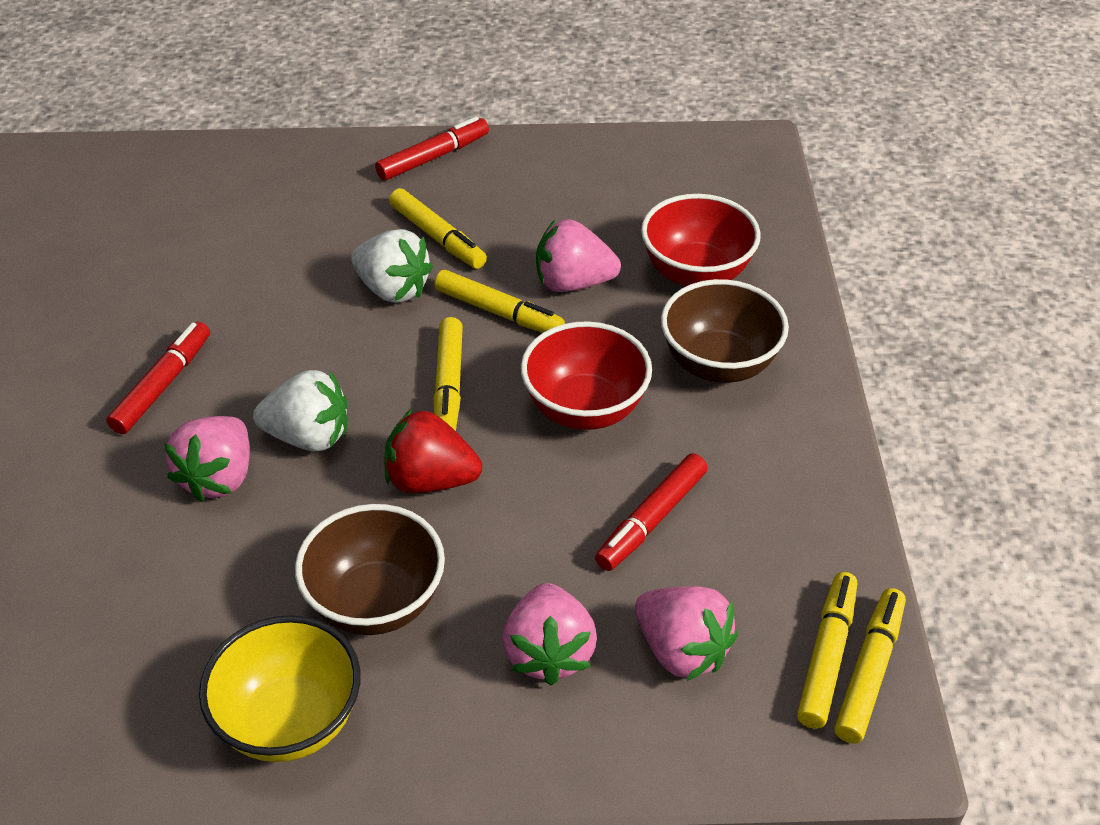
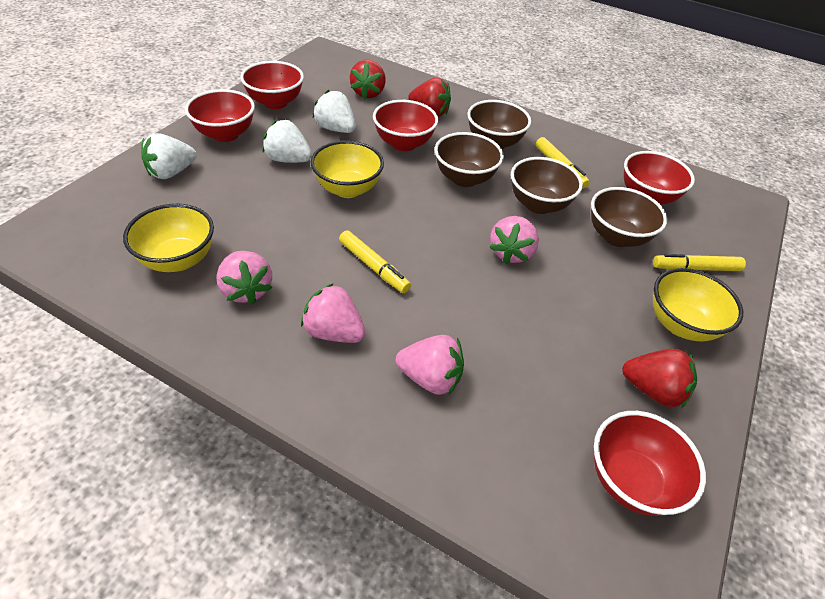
brown bowl: 2 -> 4
red bowl: 2 -> 5
red marker: 3 -> 0
red strawberry: 1 -> 3
white strawberry: 2 -> 3
yellow bowl: 1 -> 3
yellow marker: 5 -> 3

